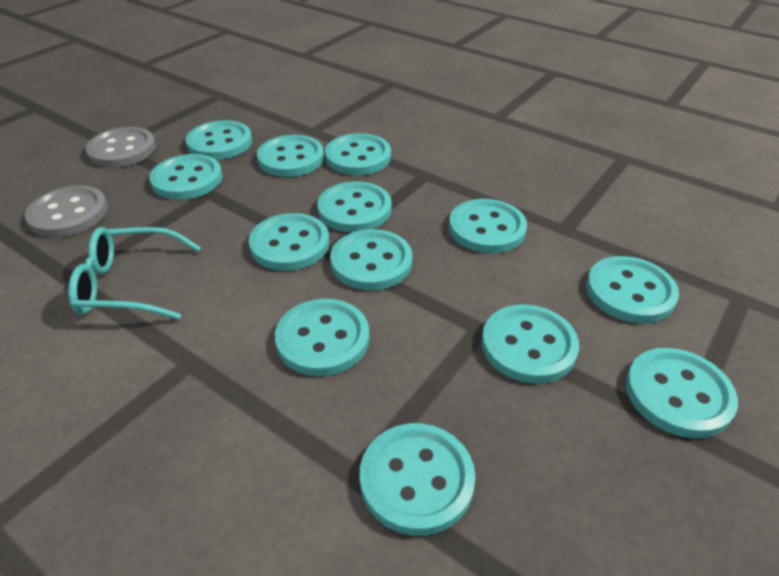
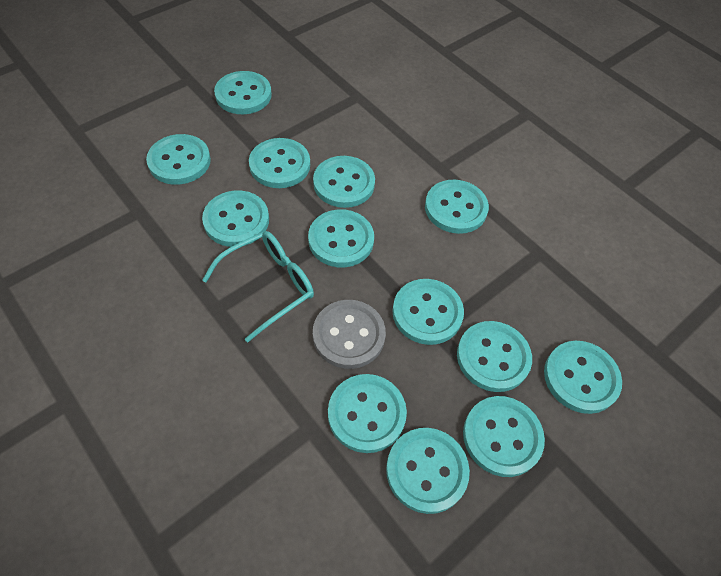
grey button: 2 -> 1

